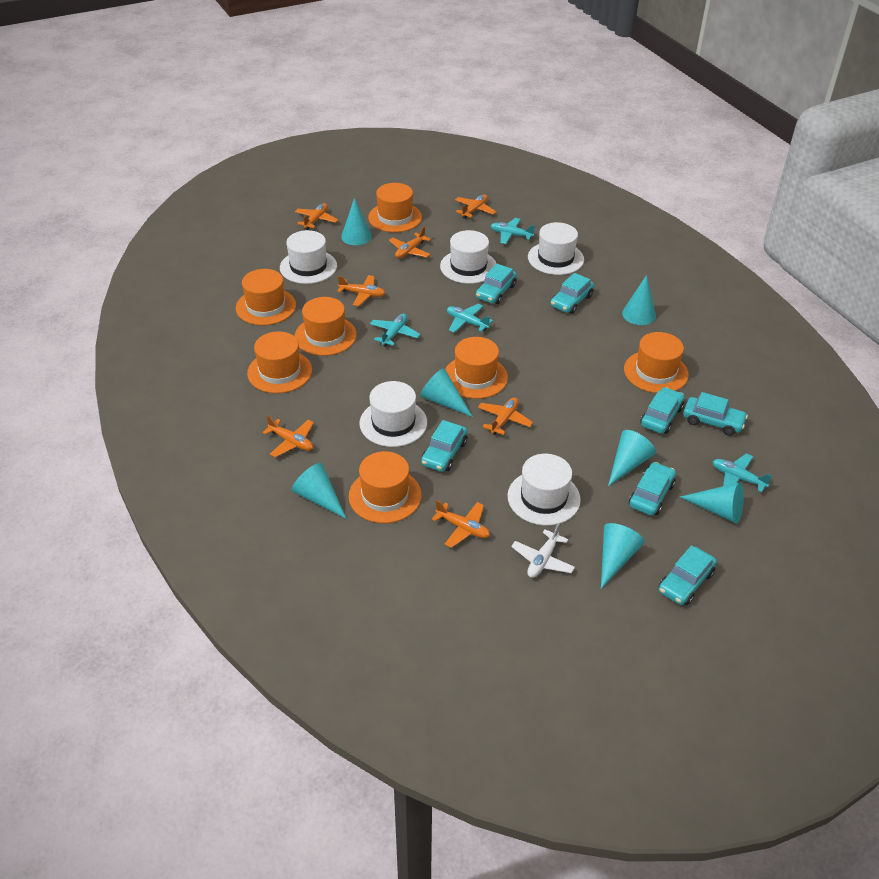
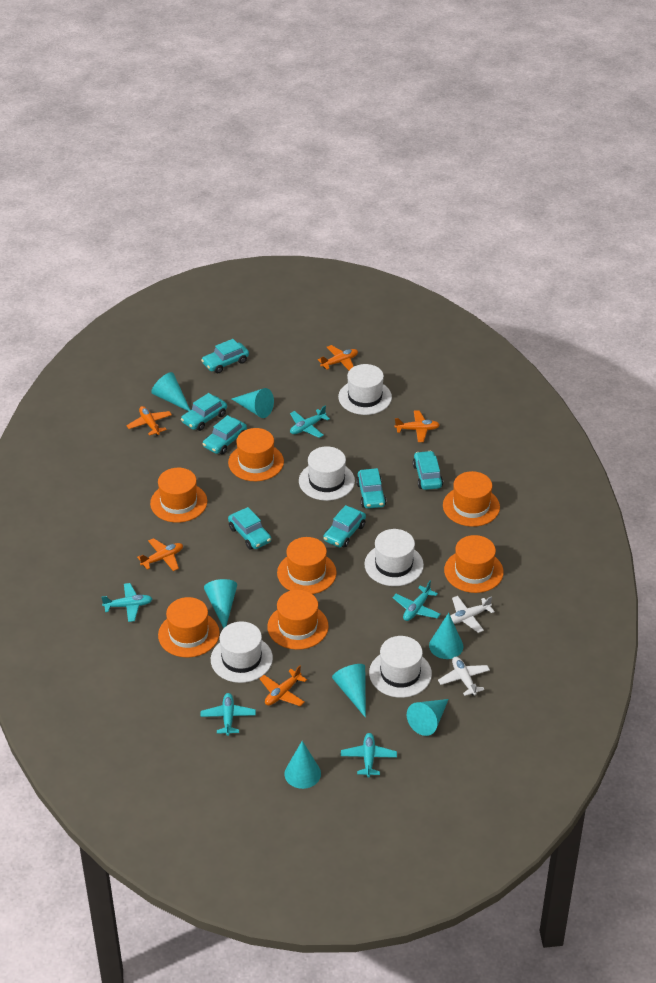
orange plane: 7 -> 5
turquoise plane: 4 -> 5
white plane: 1 -> 2

